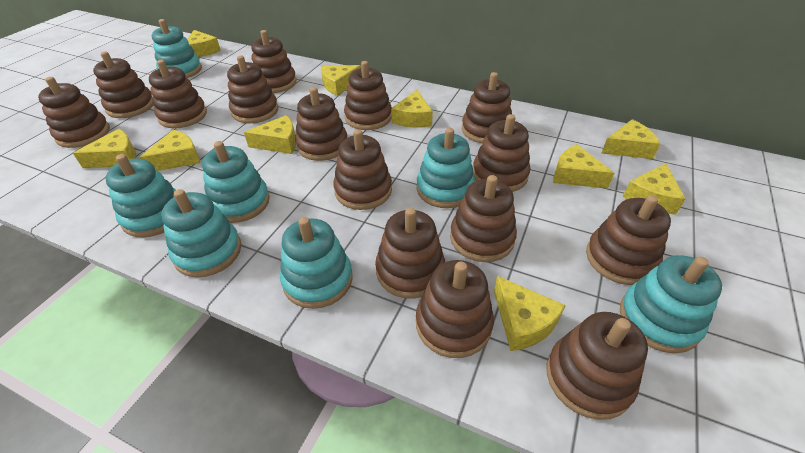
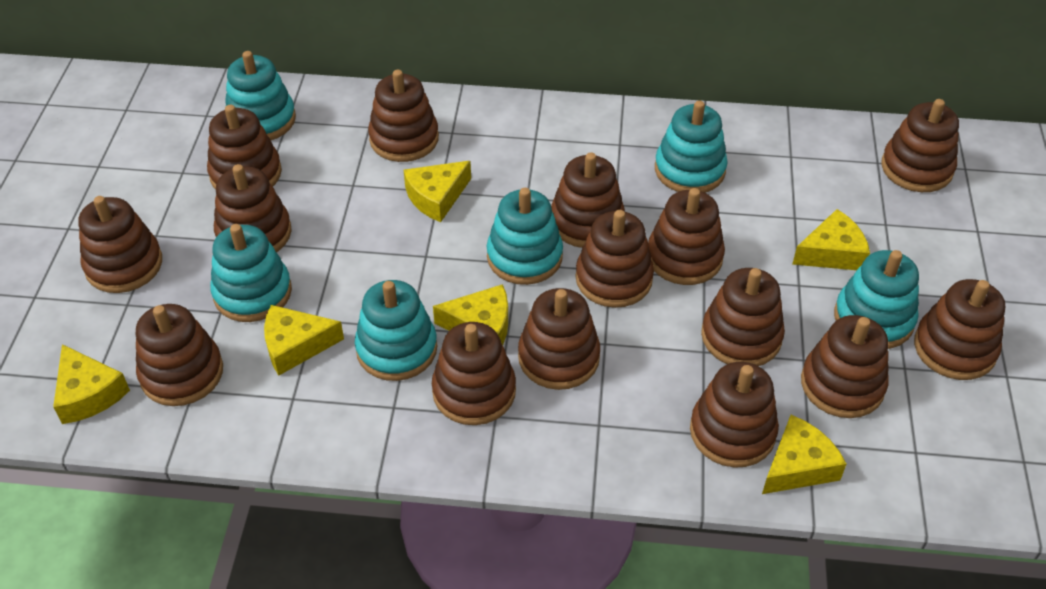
turquoise stacking toy: 7 -> 6
yellow cheese: 10 -> 6

